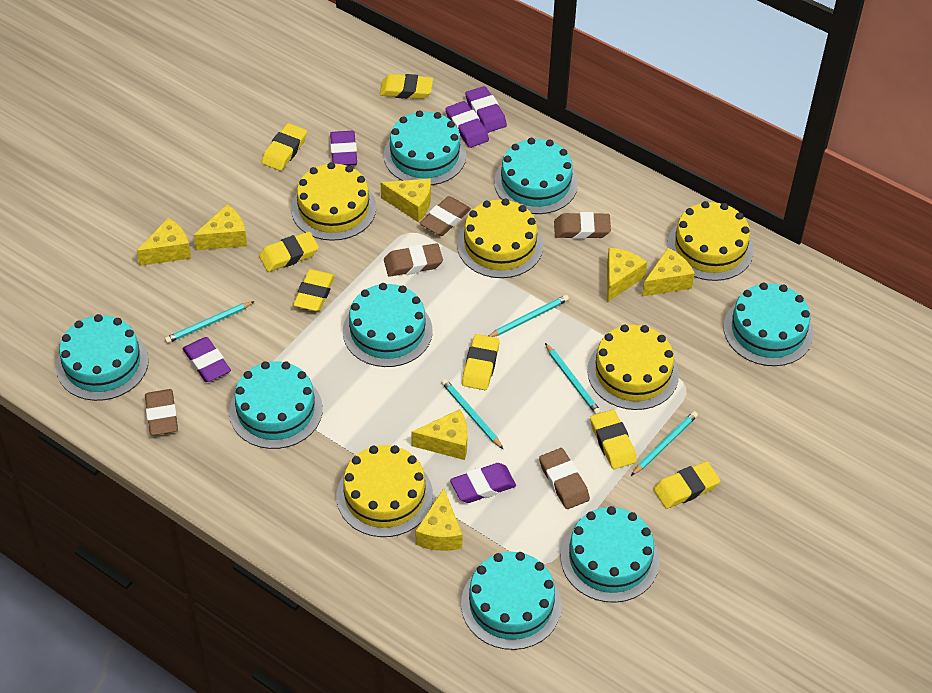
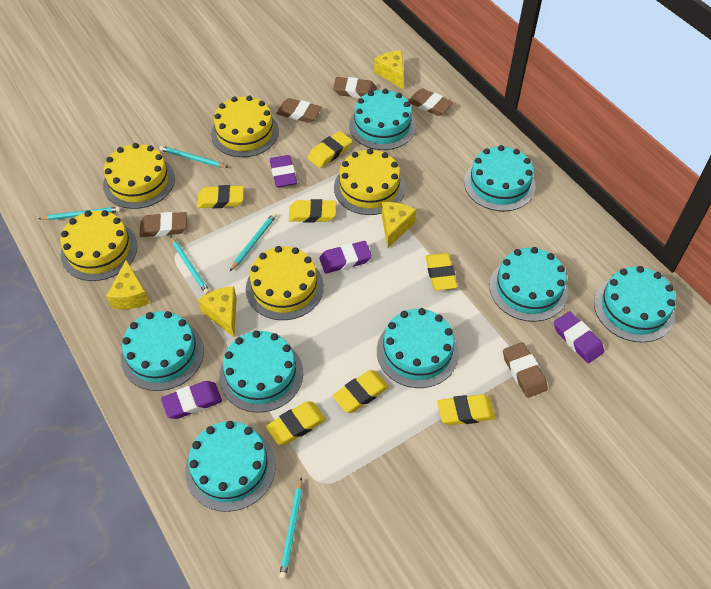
purple eraser: 5 -> 4
yellow cheese: 7 -> 4

